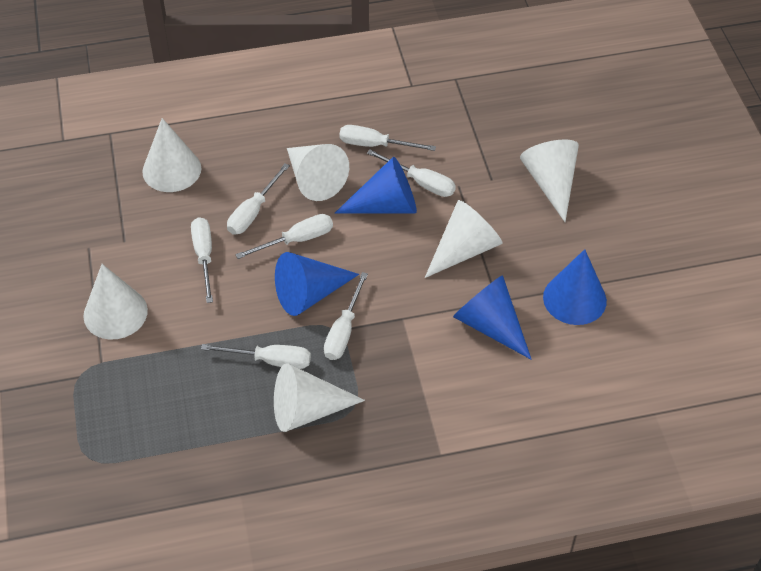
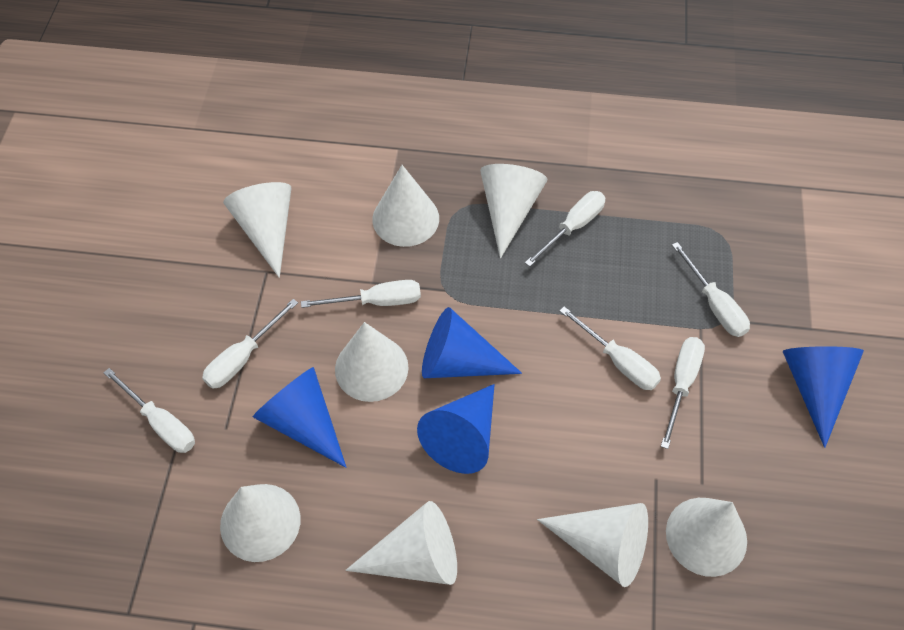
white cone: 6 -> 8

